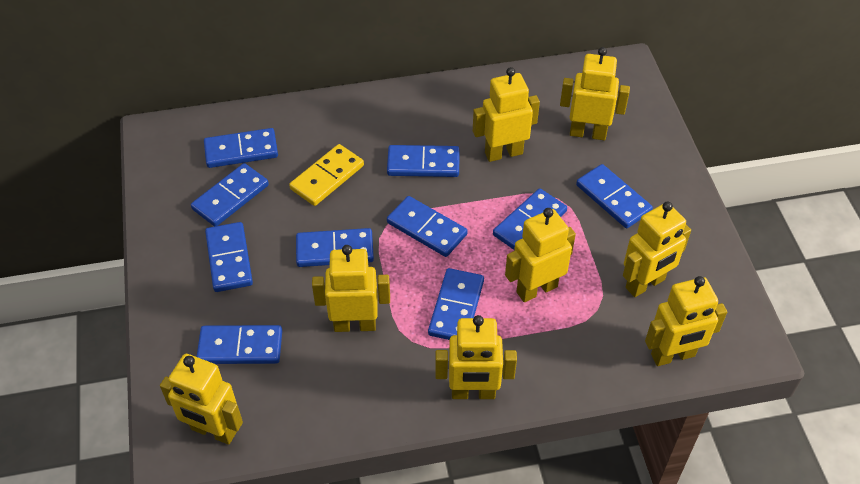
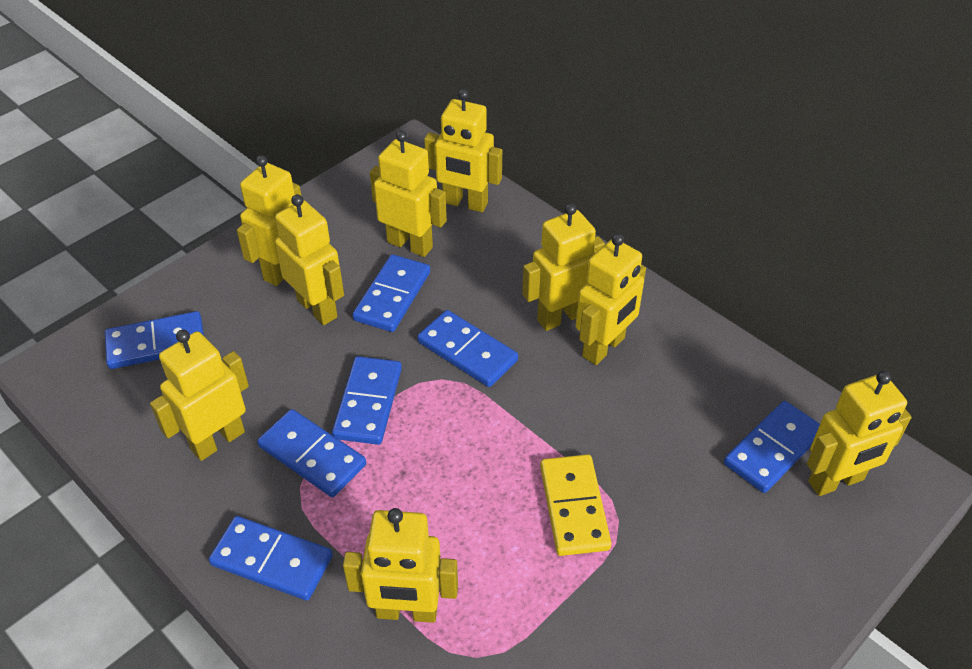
blue domino: 10 -> 7
yellow robot: 8 -> 9

